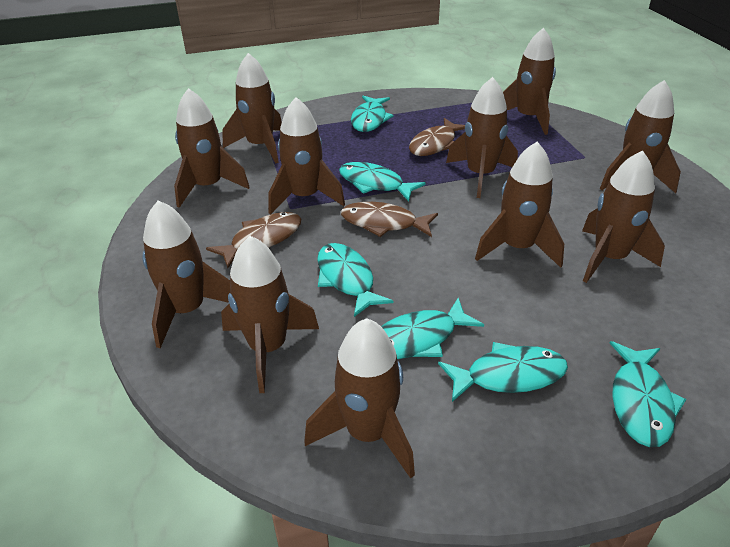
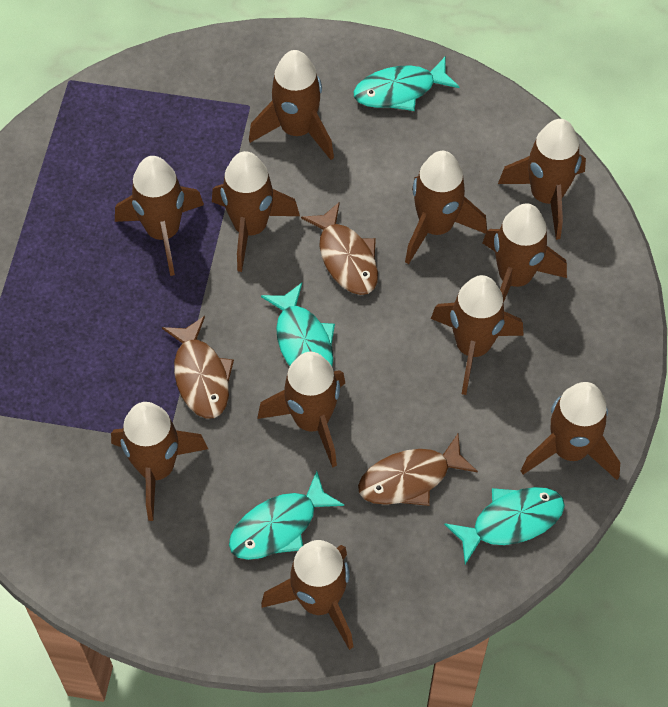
turquoise fish: 6 -> 4

